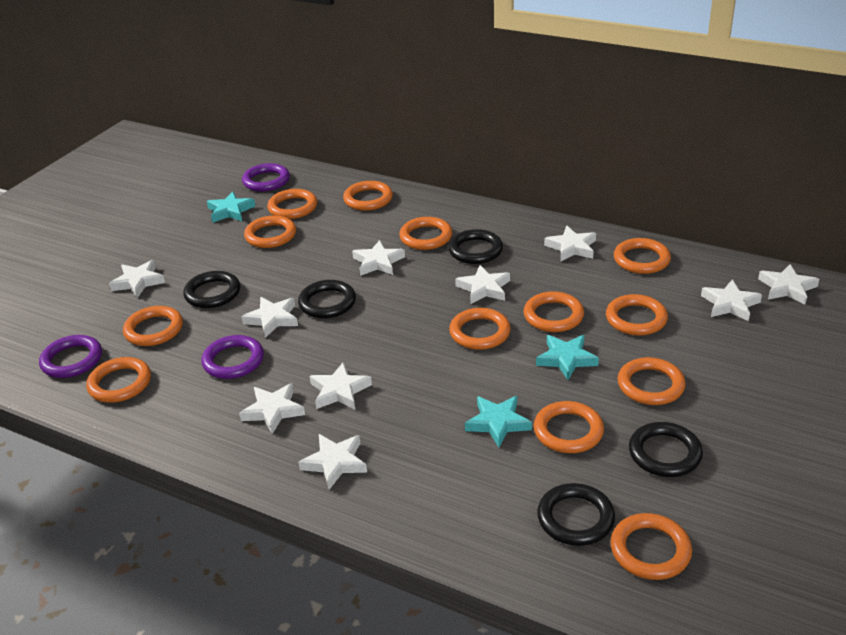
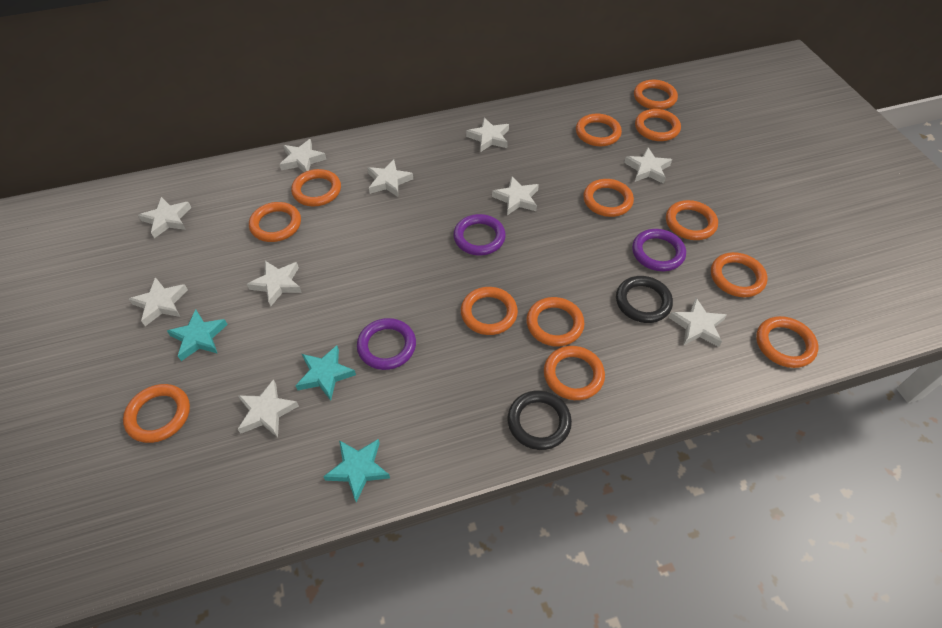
black ring: 5 -> 2

